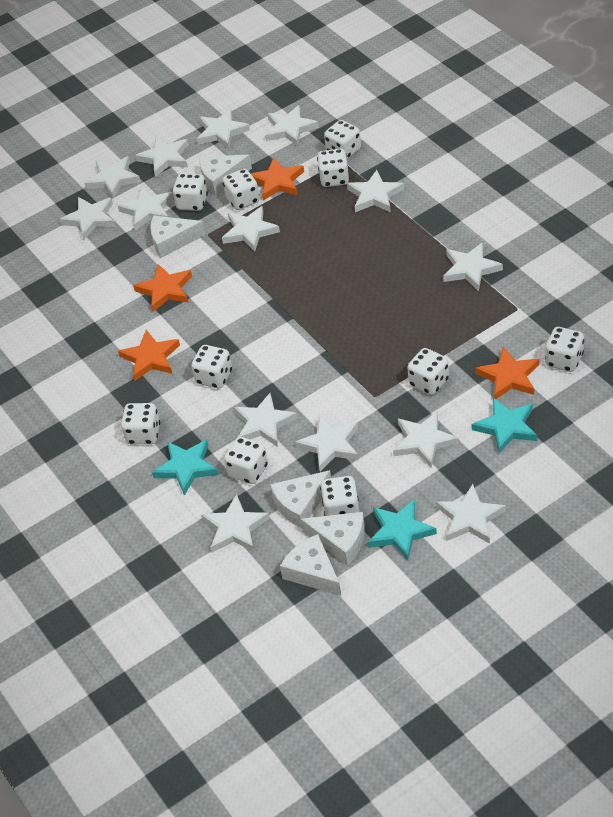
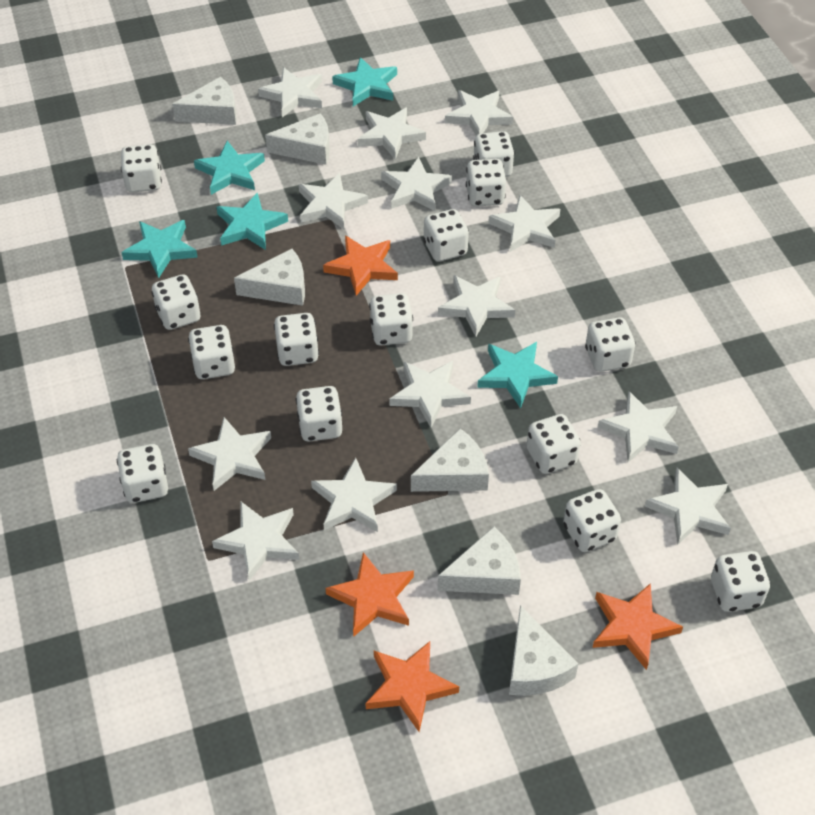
turquoise star: 3 -> 5
white cheese: 5 -> 6
white dice: 10 -> 14
white star: 14 -> 13

